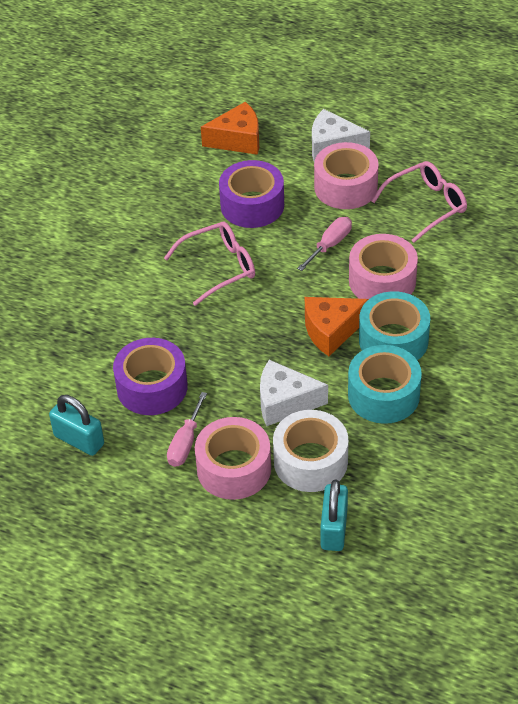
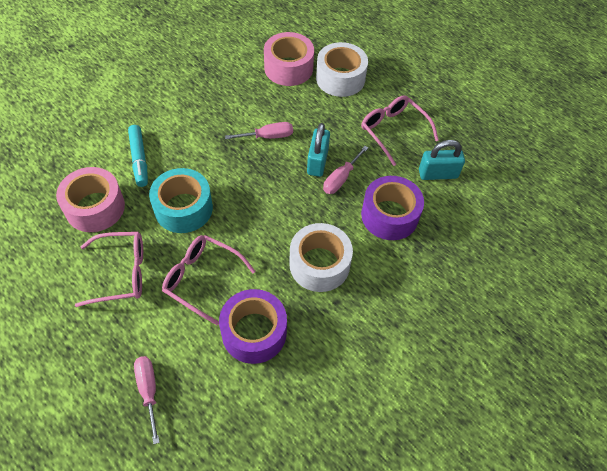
orange cheese: 2 -> 0
pink glasses: 2 -> 3
pink screwdriver: 2 -> 3
pink tape: 3 -> 2
turquoise marker: 0 -> 1
turquoise tape: 2 -> 1
white cheese: 2 -> 0
white tape: 1 -> 2

